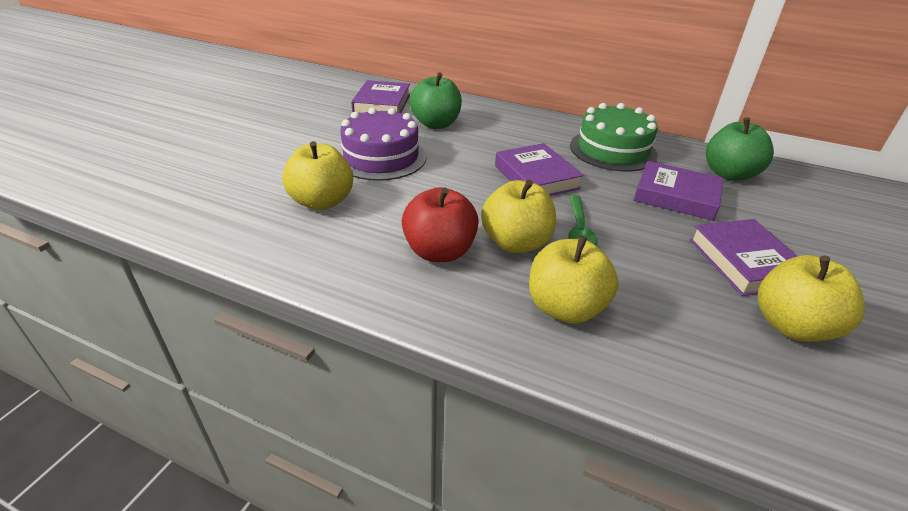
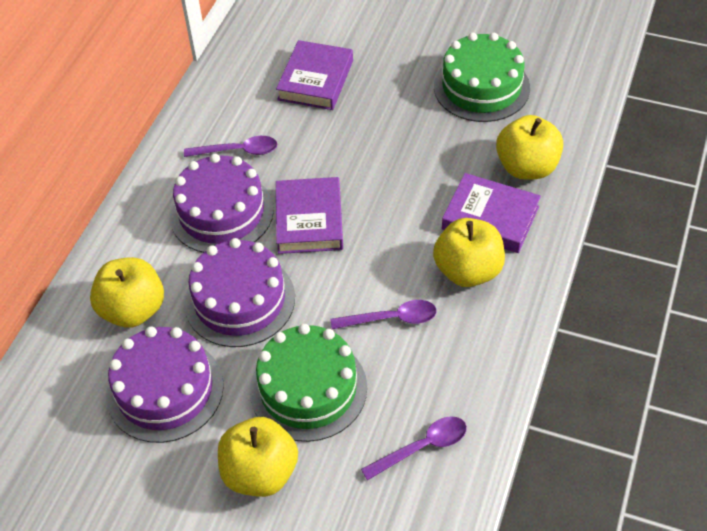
green apple: 2 -> 0
green cake: 1 -> 2
green spoon: 1 -> 0
purple book: 4 -> 3
purple cake: 1 -> 3
purple spoon: 0 -> 3
red apple: 1 -> 0

